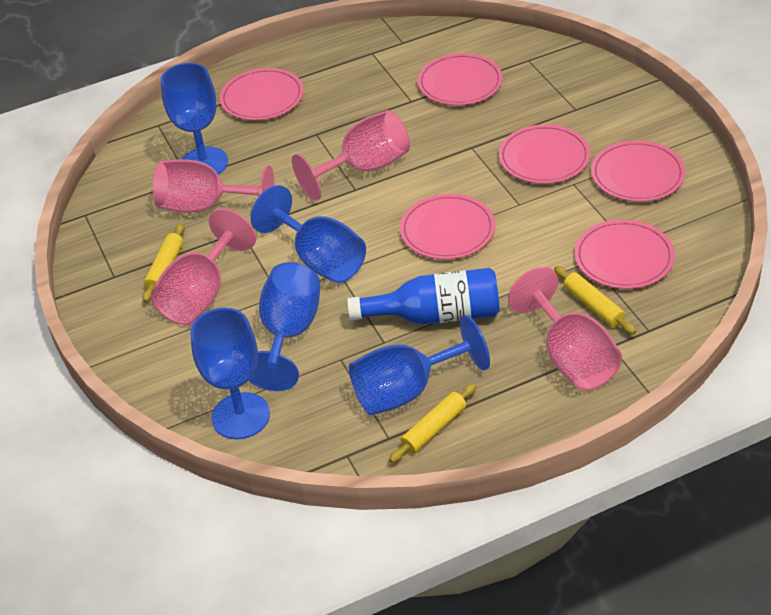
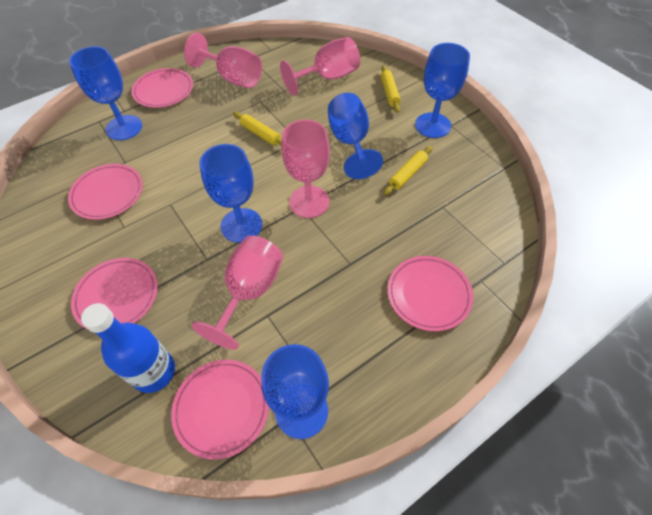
pink plate: 6 -> 5

